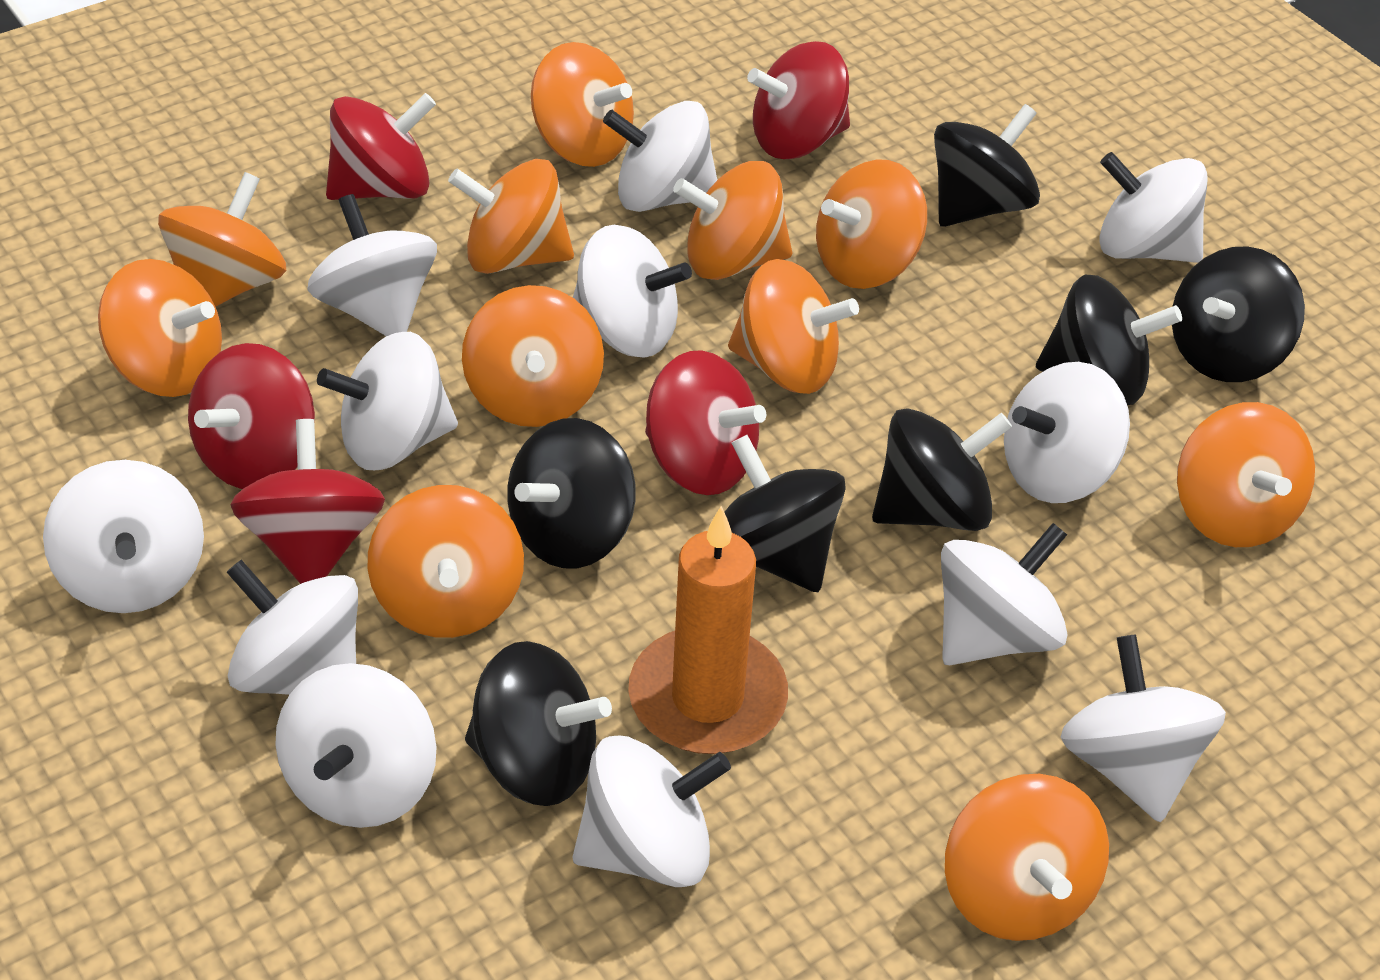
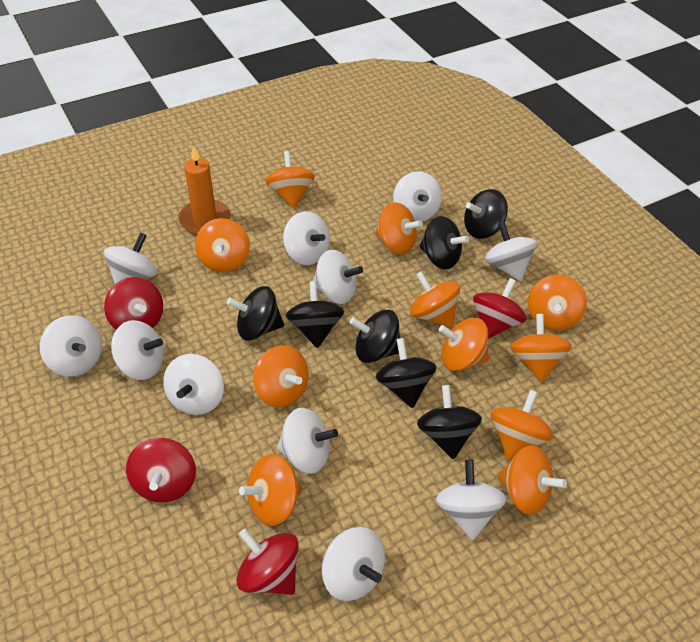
red spinning top: 5 -> 4
white spinning top: 12 -> 11

